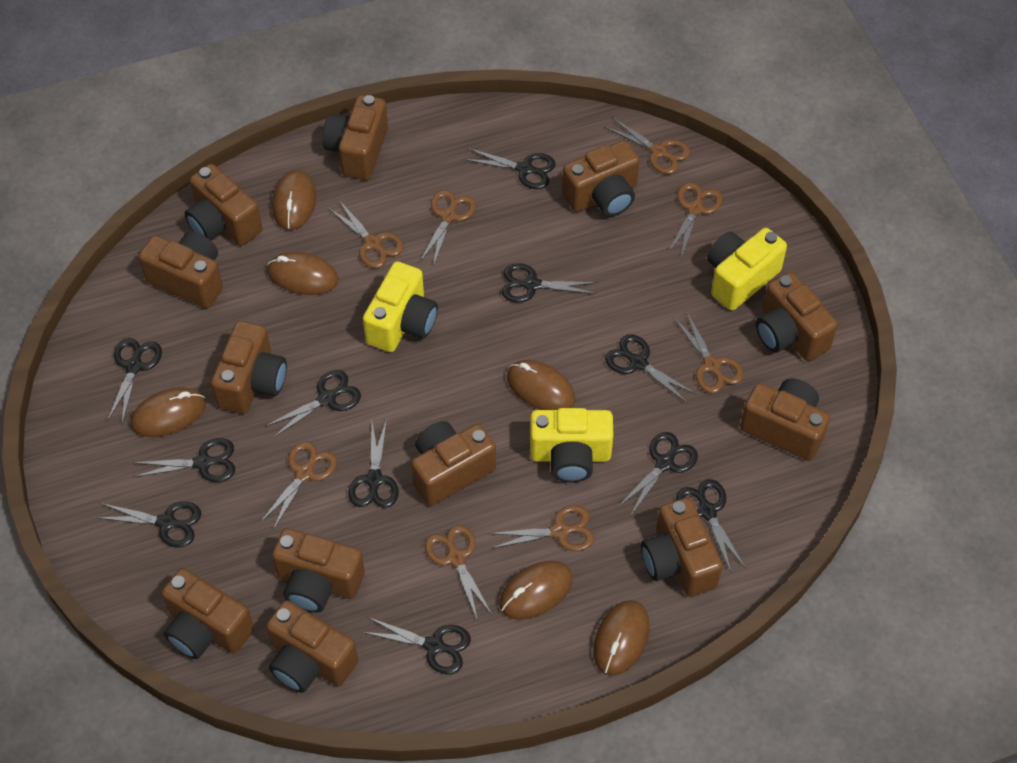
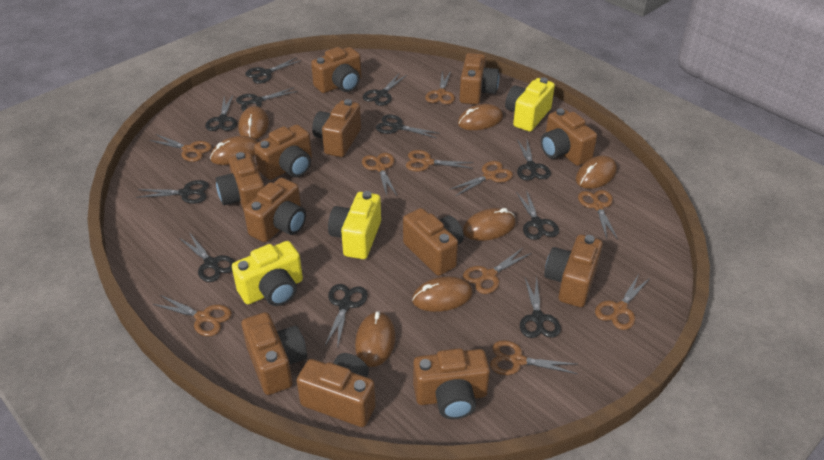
brown mouse: 6 -> 7
brown scissors: 8 -> 10

